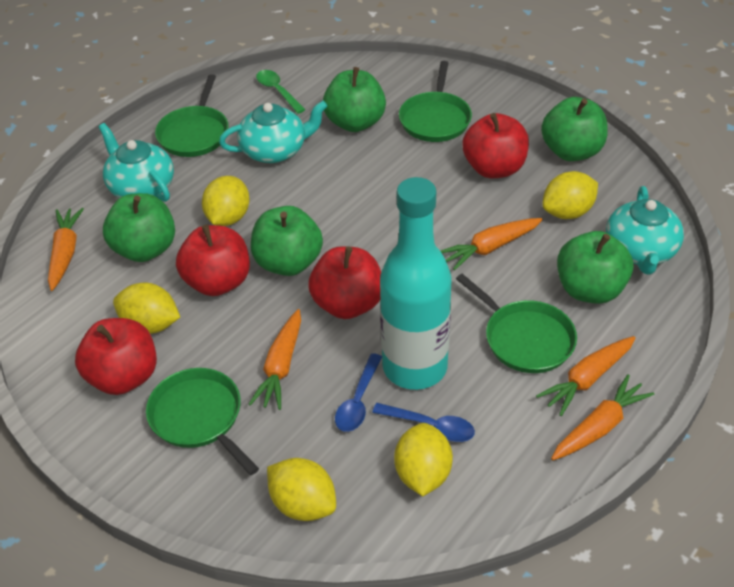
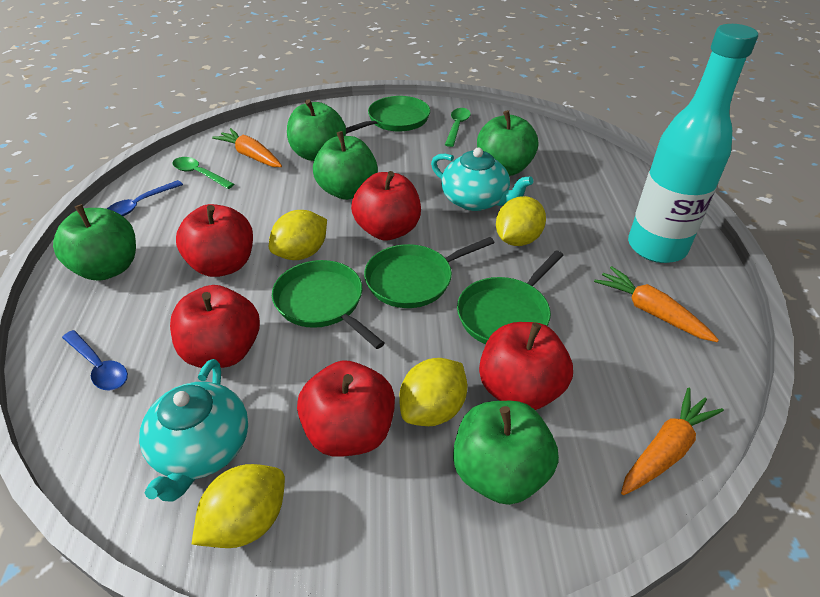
green spoon: 1 -> 2
orange carrot: 5 -> 3
red apple: 4 -> 5
turquoise teapot: 3 -> 2
yellow lemon: 5 -> 4

